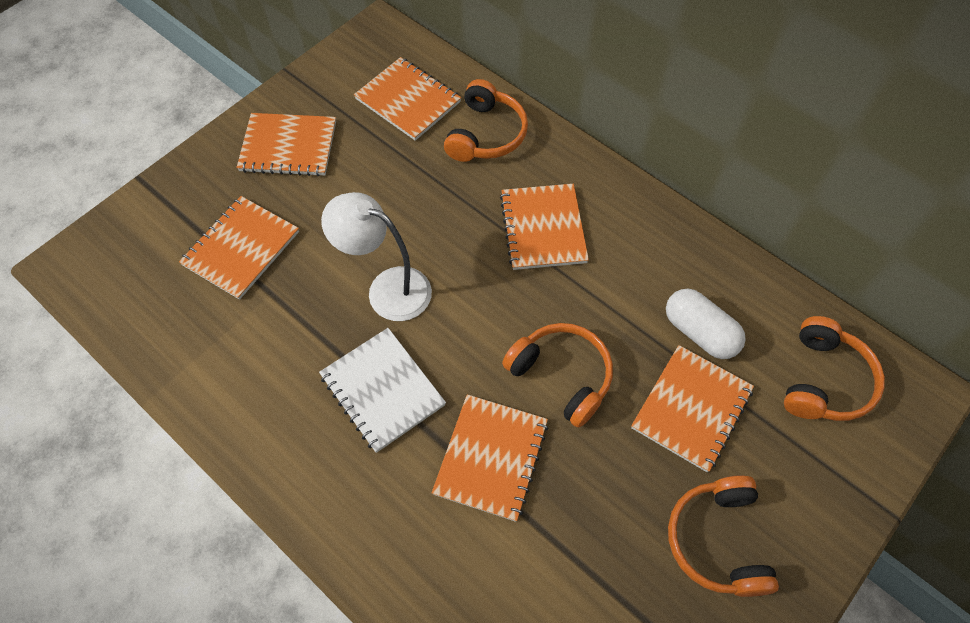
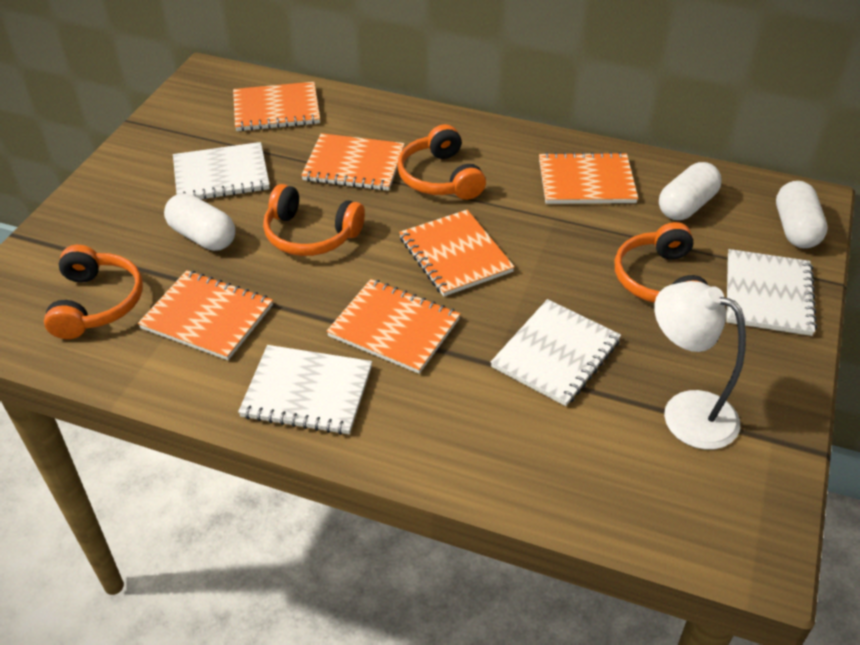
white capsule: 1 -> 3
white notebook: 1 -> 4

